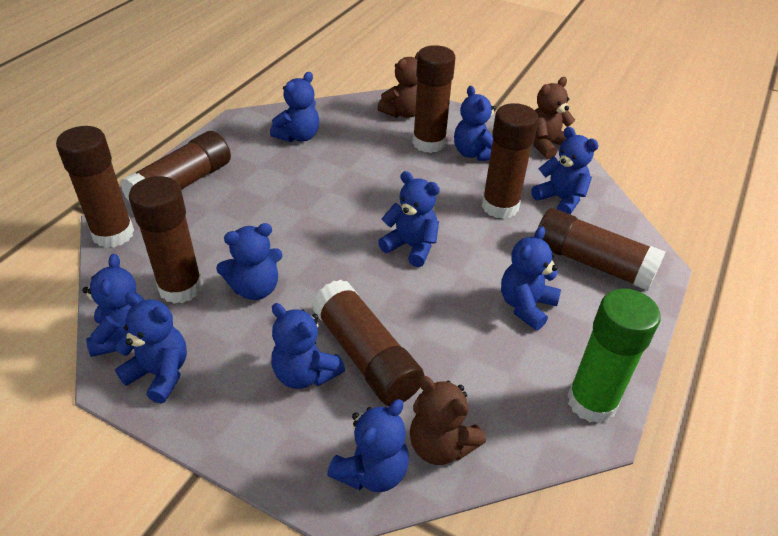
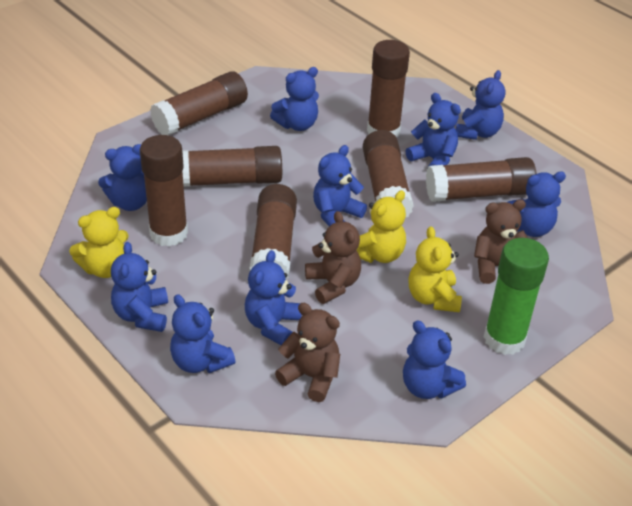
yellow teddy bear: 0 -> 3

